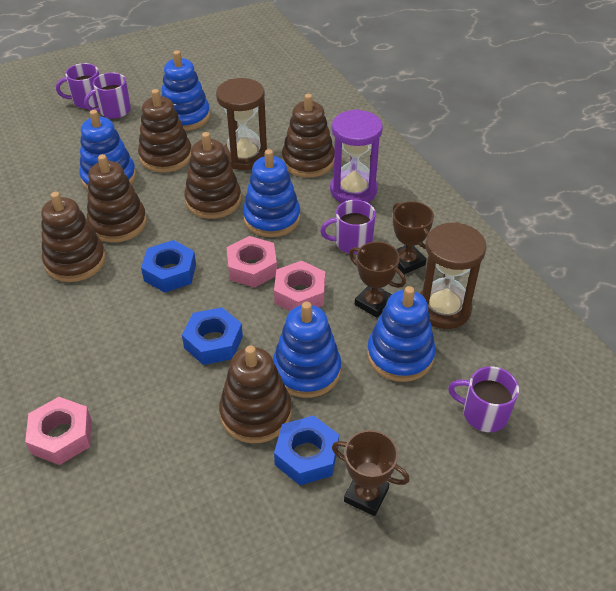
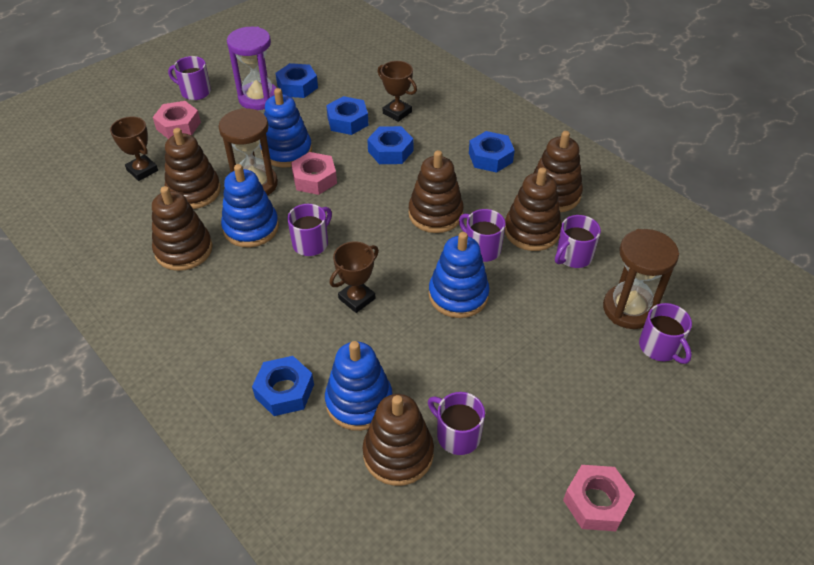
blue nut: 3 -> 5
blue stacking toy: 5 -> 4
purple mug: 4 -> 6

